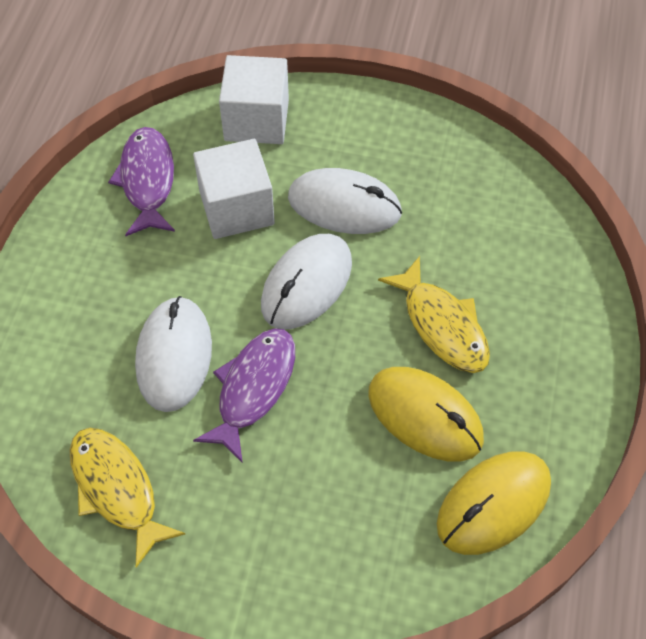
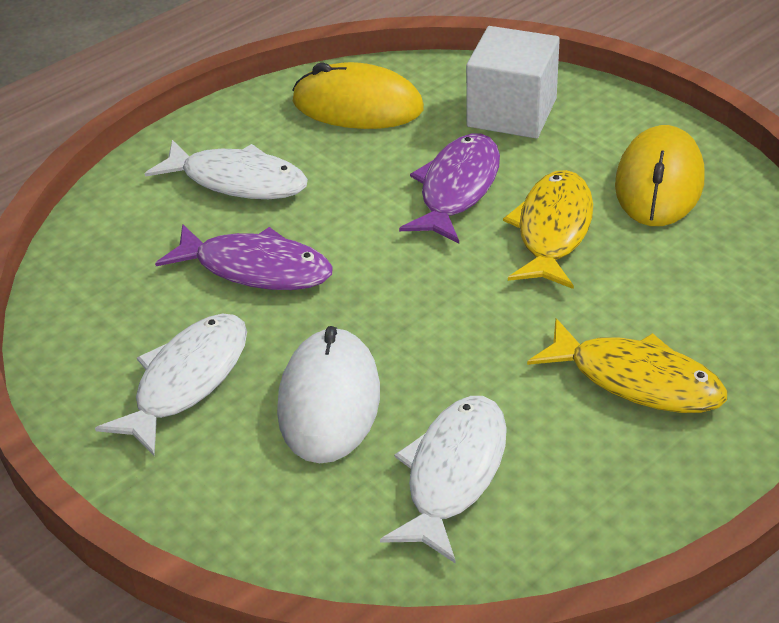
white cube: 2 -> 1
white fish: 0 -> 3
white mouse: 3 -> 1

